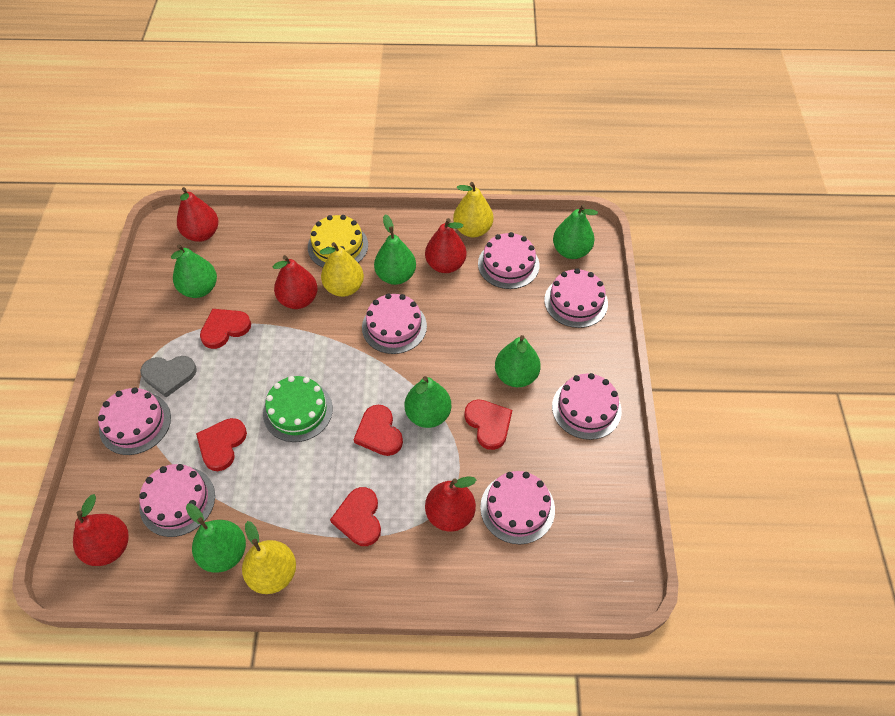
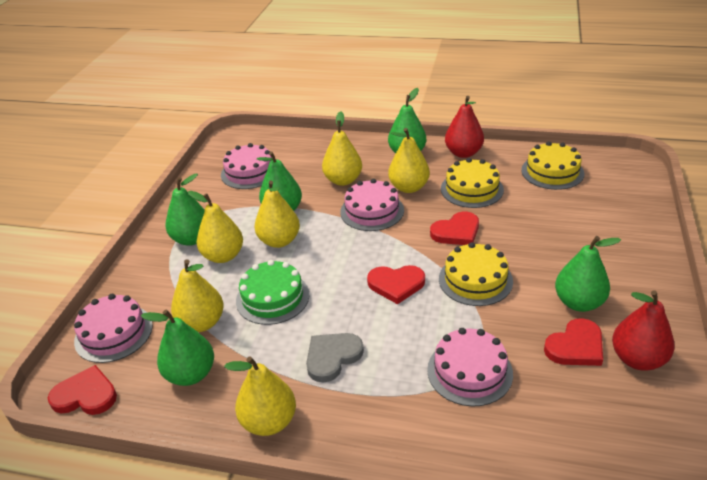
green pear: 6 -> 5
pink cake: 7 -> 4
red heart: 5 -> 4
red pear: 5 -> 2
yellow cake: 1 -> 3
yellow pear: 3 -> 6

